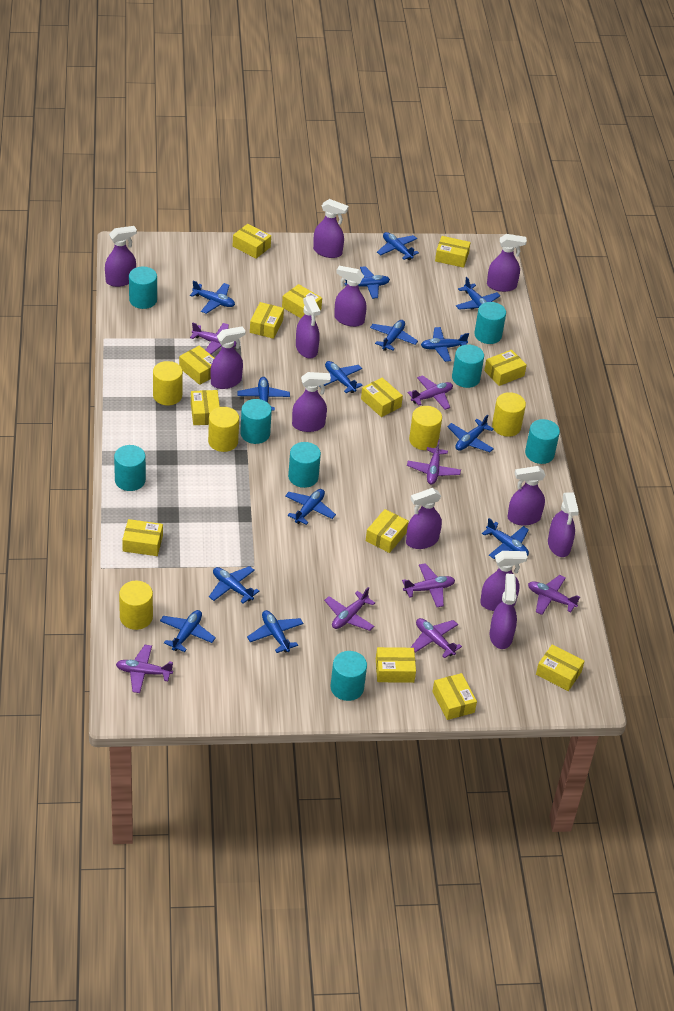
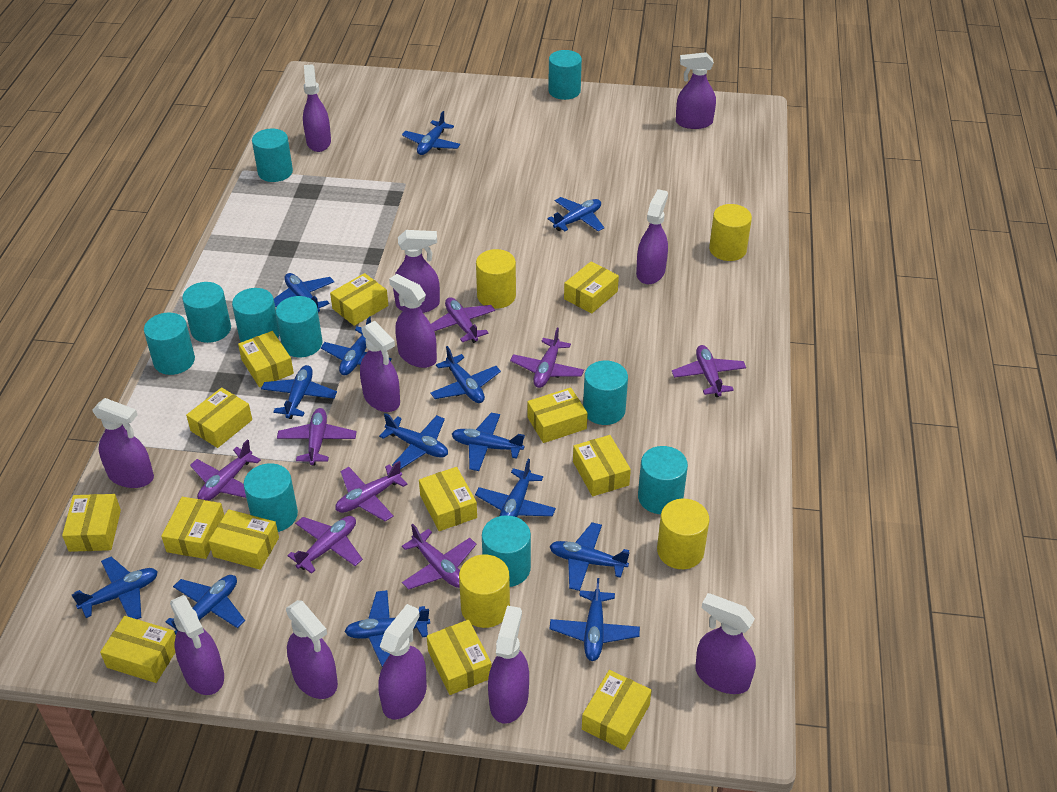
turquoise cylinder: 8 -> 10
yellow cylinder: 5 -> 4

